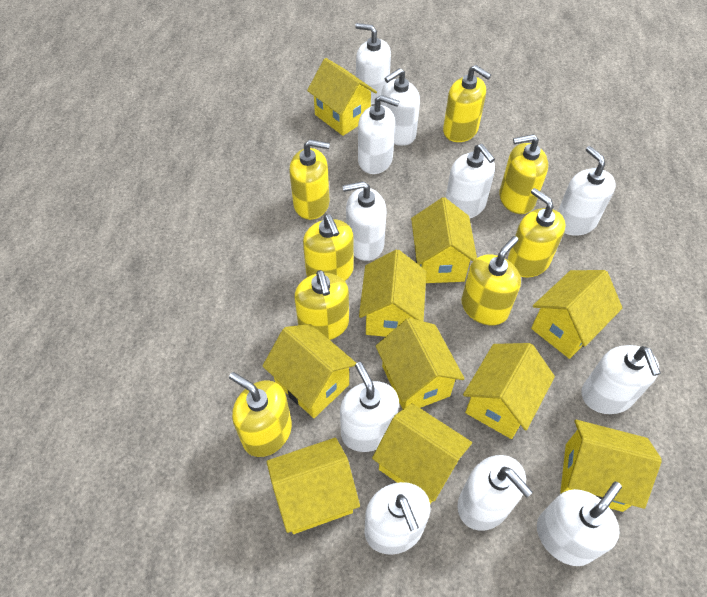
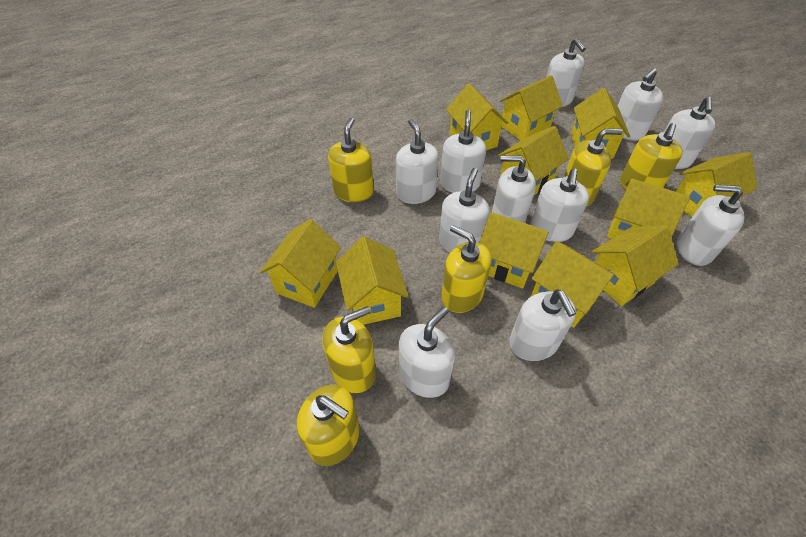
yellow house: 10 -> 11
yellow soap dispenser: 8 -> 6

